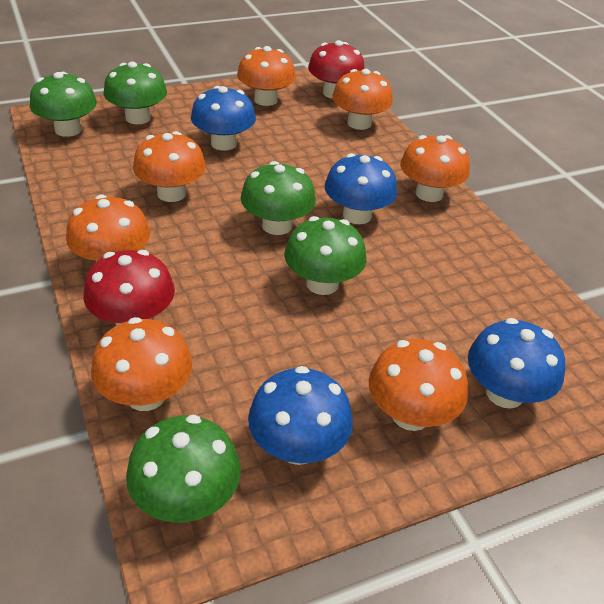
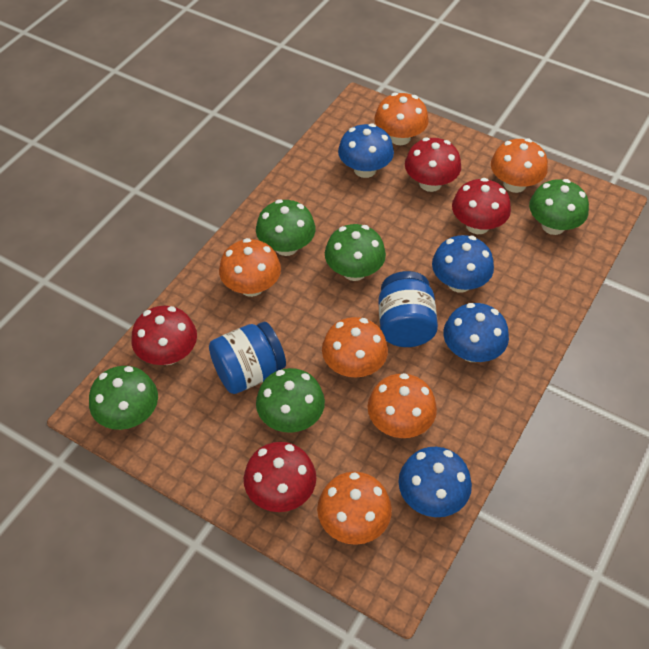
blue jar: 0 -> 2
orange mushroom: 7 -> 6
red mushroom: 2 -> 4

